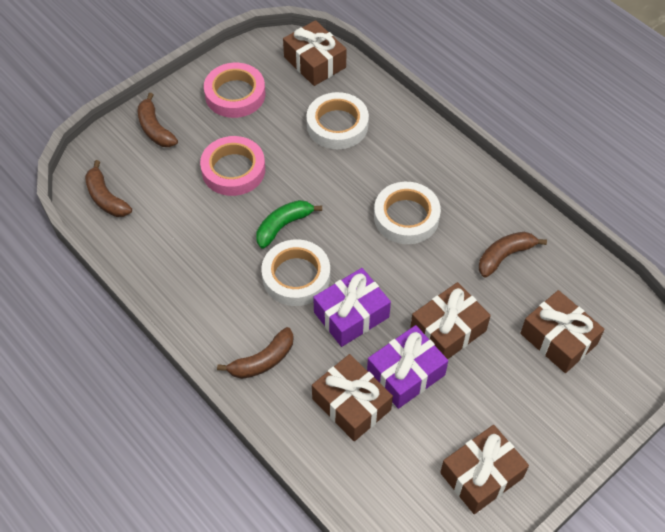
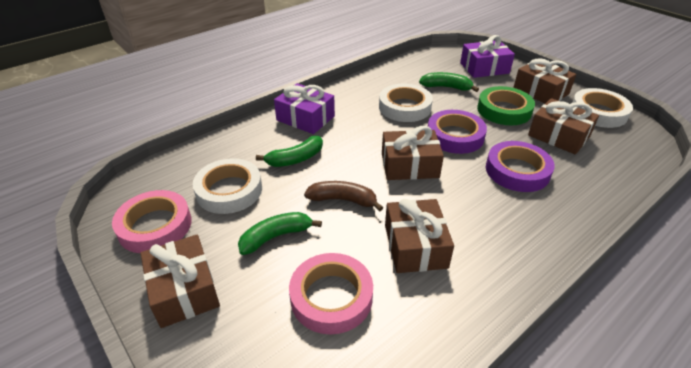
brown banana: 4 -> 1
green banana: 1 -> 3
green tape: 0 -> 1
purple tape: 0 -> 2

